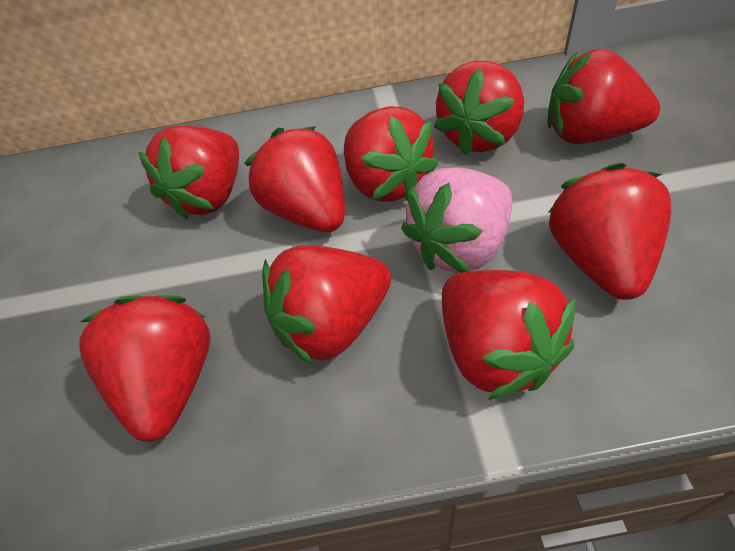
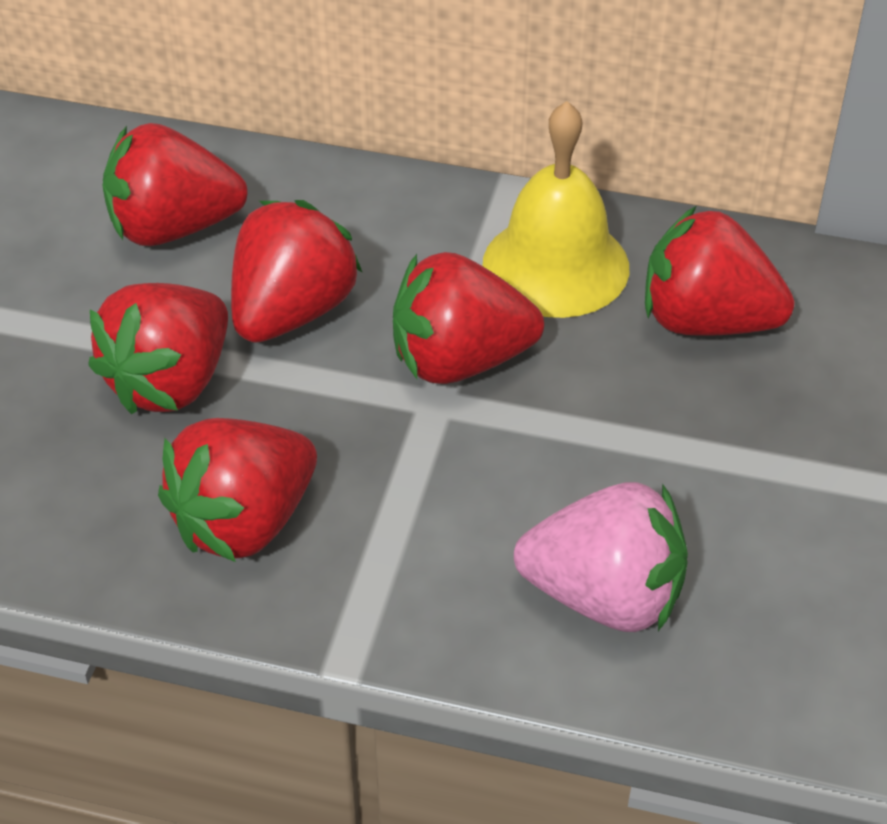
red strawberry: 9 -> 6
yellow bell: 0 -> 1

